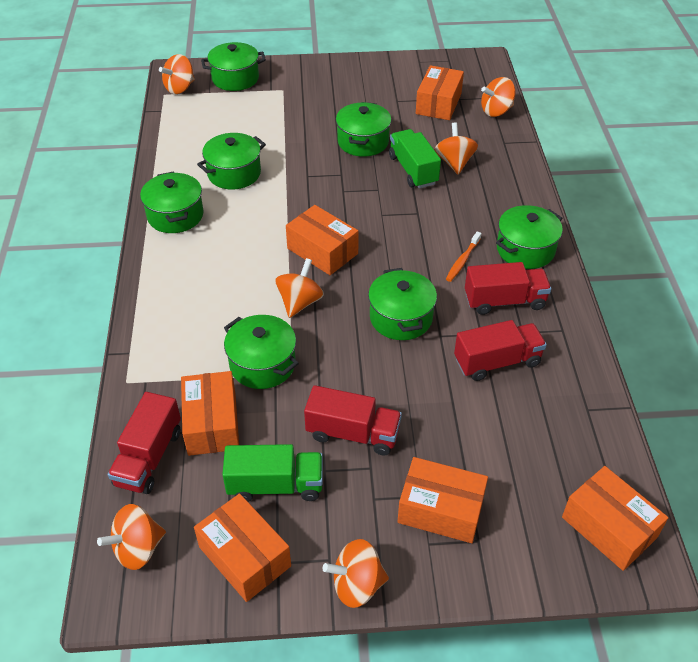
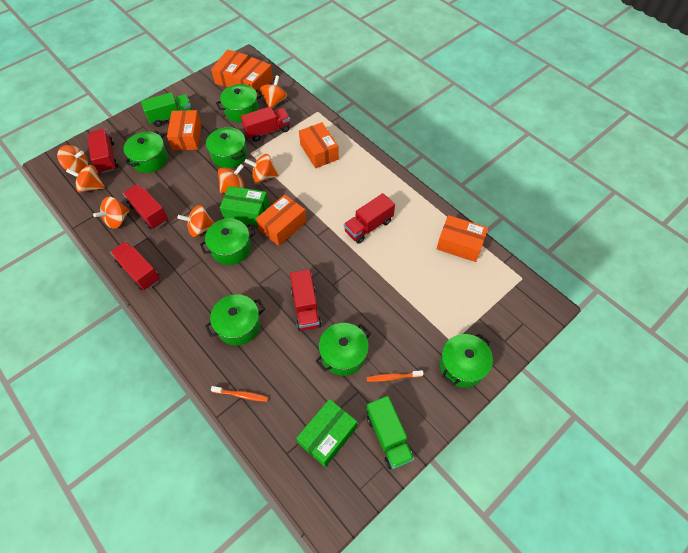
green box: 0 -> 2
orange spinning top: 6 -> 7
orange toothbrush: 1 -> 2
red truck: 4 -> 6

